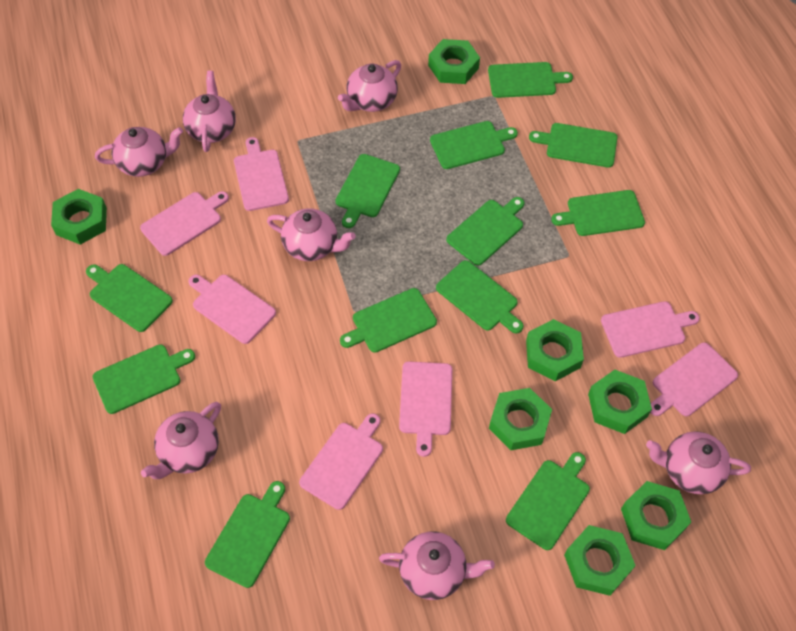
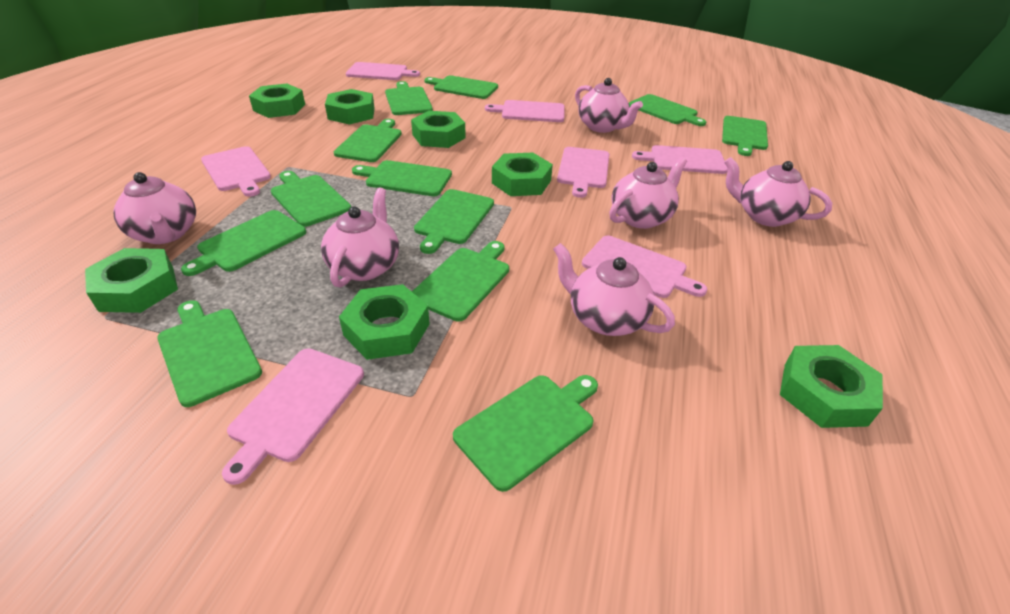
pink teapot: 7 -> 6

